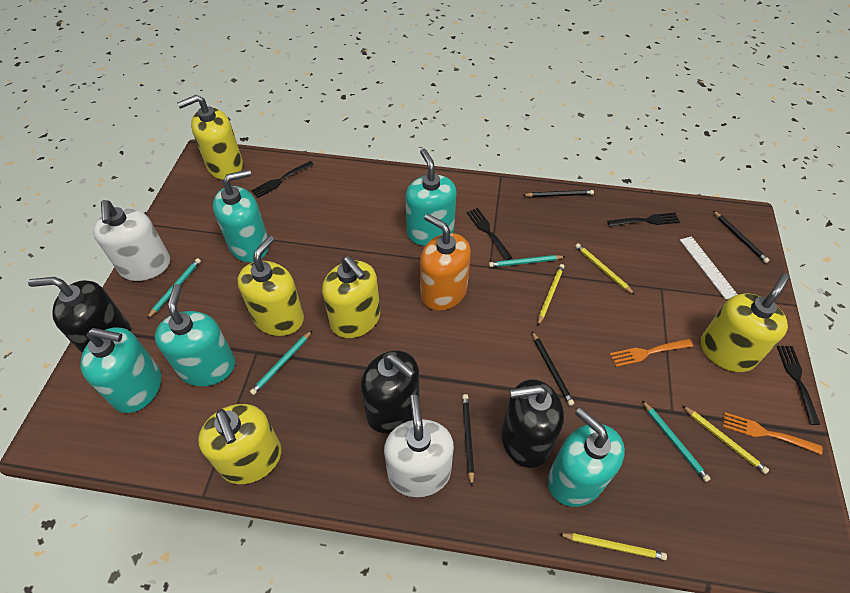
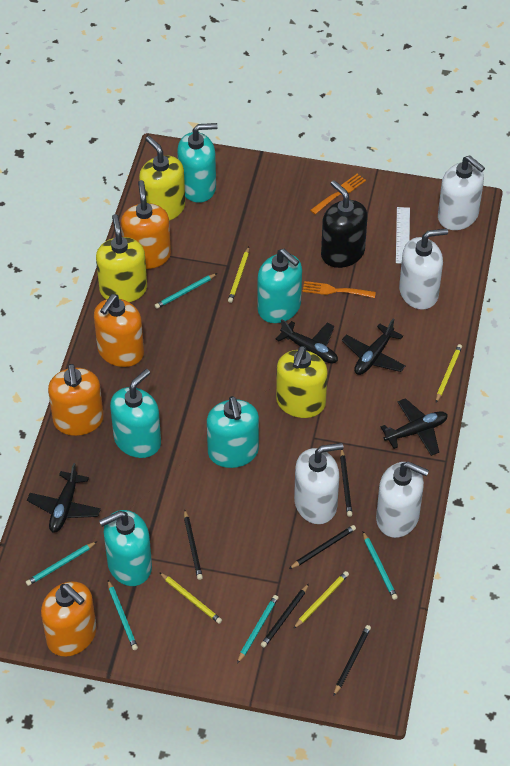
black fork: 4 -> 0
black pencil: 4 -> 5
black plane: 0 -> 4
black soap dispenser: 3 -> 1
orange soap dispenser: 1 -> 4
turquoise pencil: 4 -> 5
white soap dispenser: 2 -> 4
yellow soap dispenser: 5 -> 3

